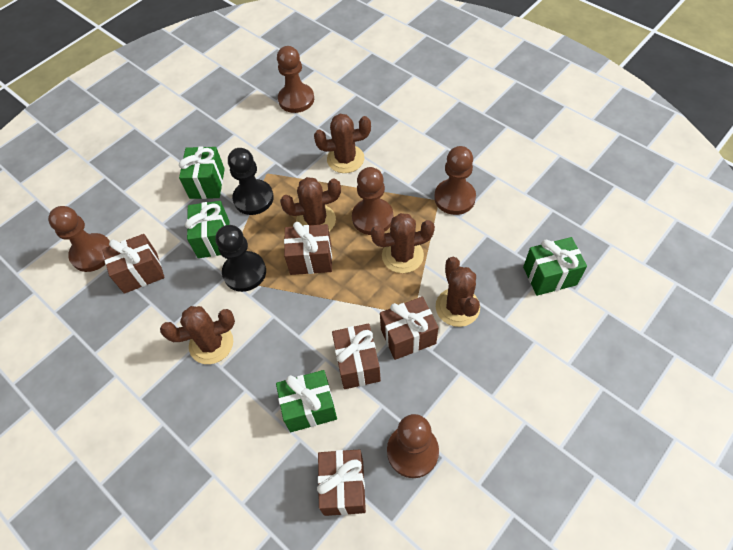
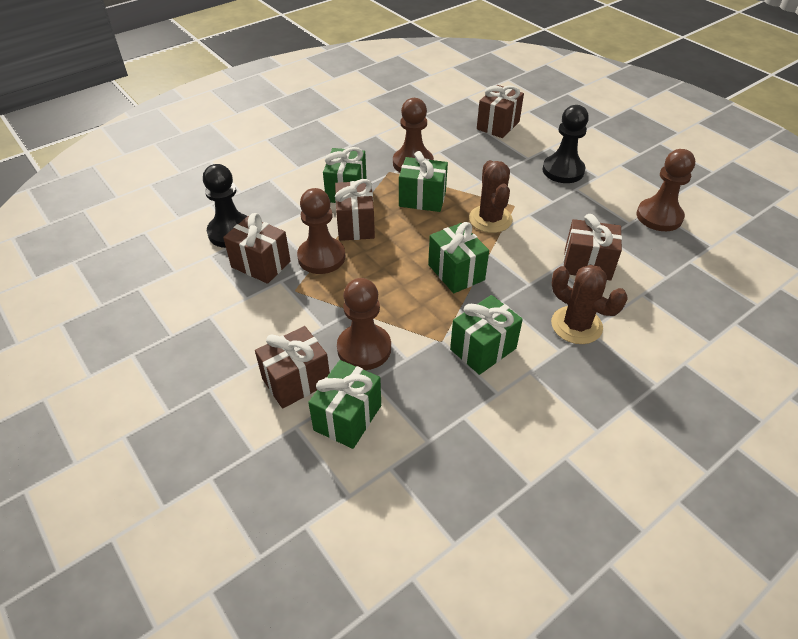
brown cactus: 5 -> 2
brown pawn: 5 -> 4
green gift: 4 -> 5

